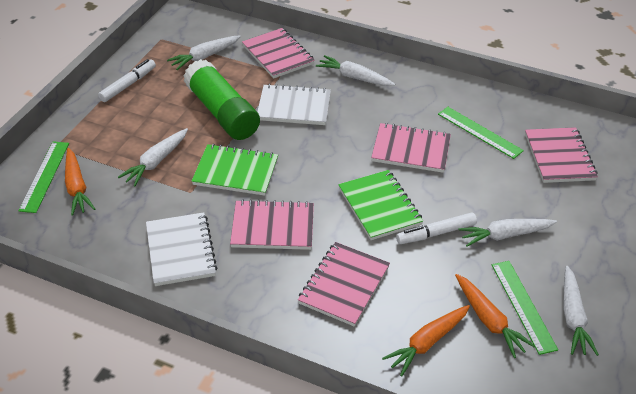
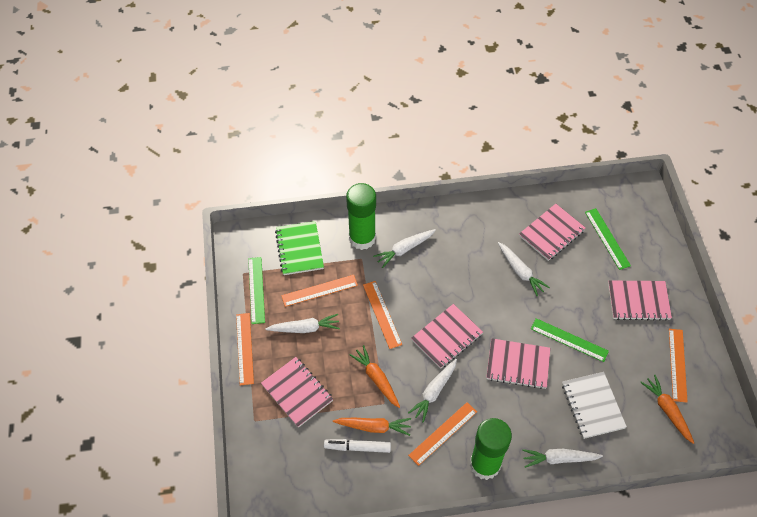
green glue stick: 1 -> 2
green notebook: 2 -> 1
orange ruler: 0 -> 5
white marker: 2 -> 1
white notebook: 2 -> 1

